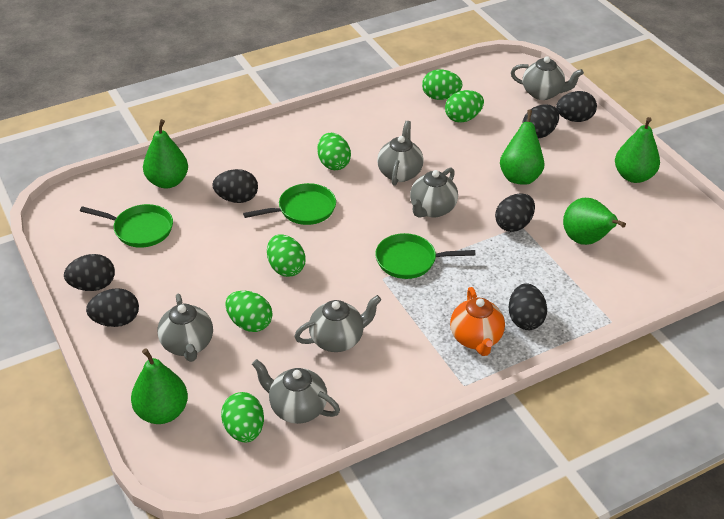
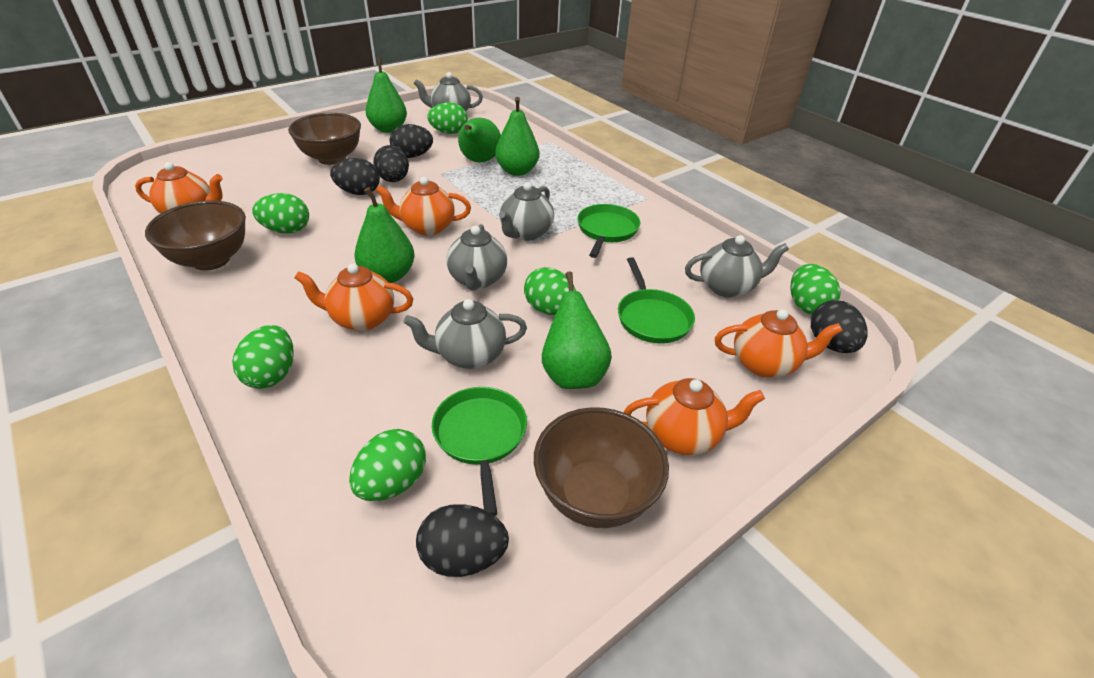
black egg: 7 -> 5
brown bowl: 0 -> 3
grey teapot: 6 -> 5
orange teapot: 1 -> 5

